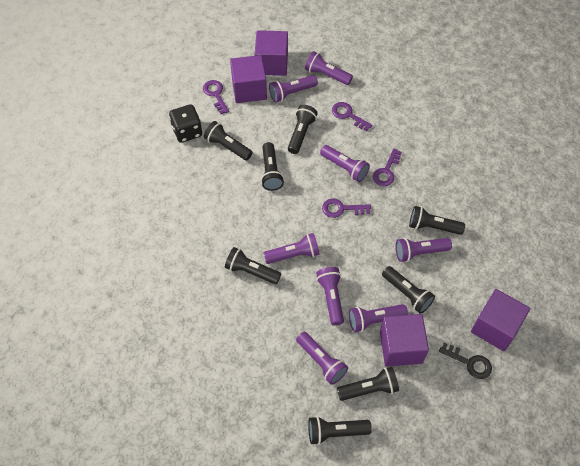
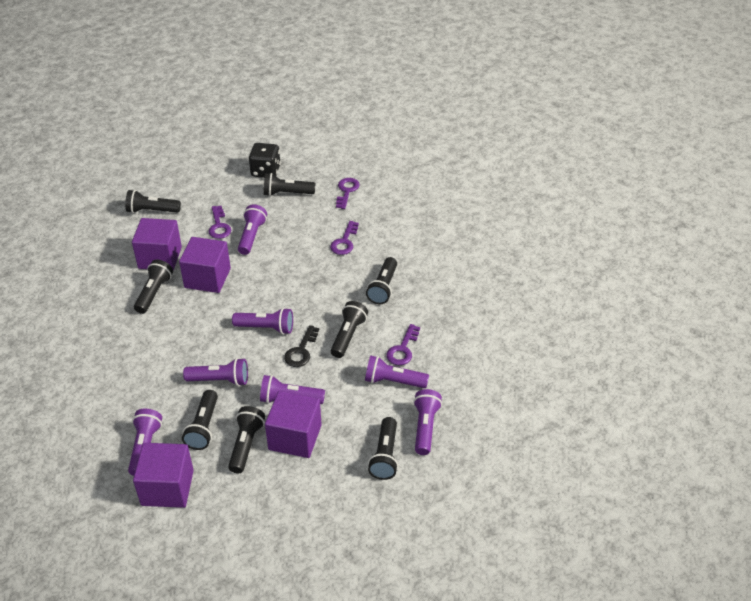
purple flashlight: 8 -> 7

